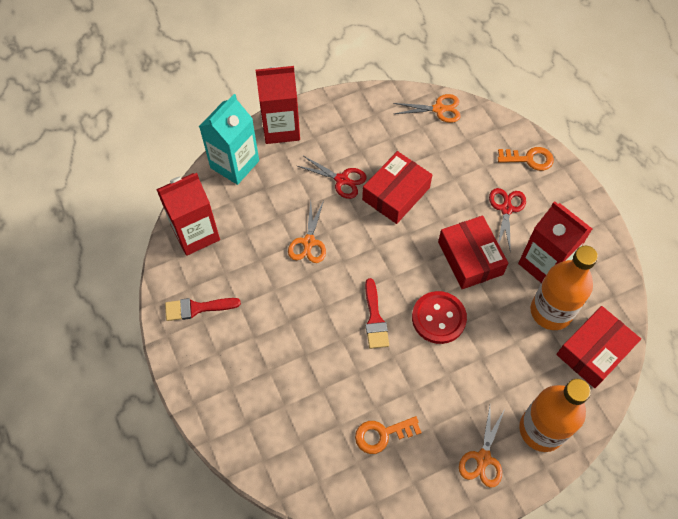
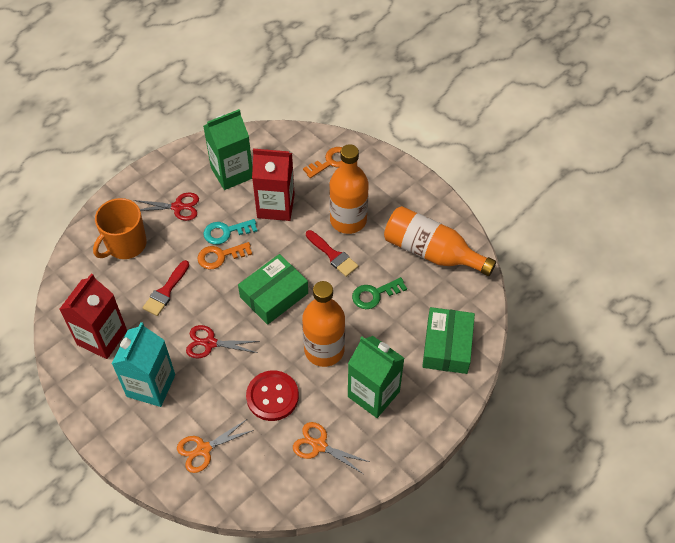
green box: 0 -> 2
green carton: 0 -> 2
green key: 0 -> 1
orange bottle: 2 -> 3
orange mug: 0 -> 1
orange scissors: 3 -> 2
red box: 3 -> 0
red carton: 3 -> 2
turquoise key: 0 -> 1

